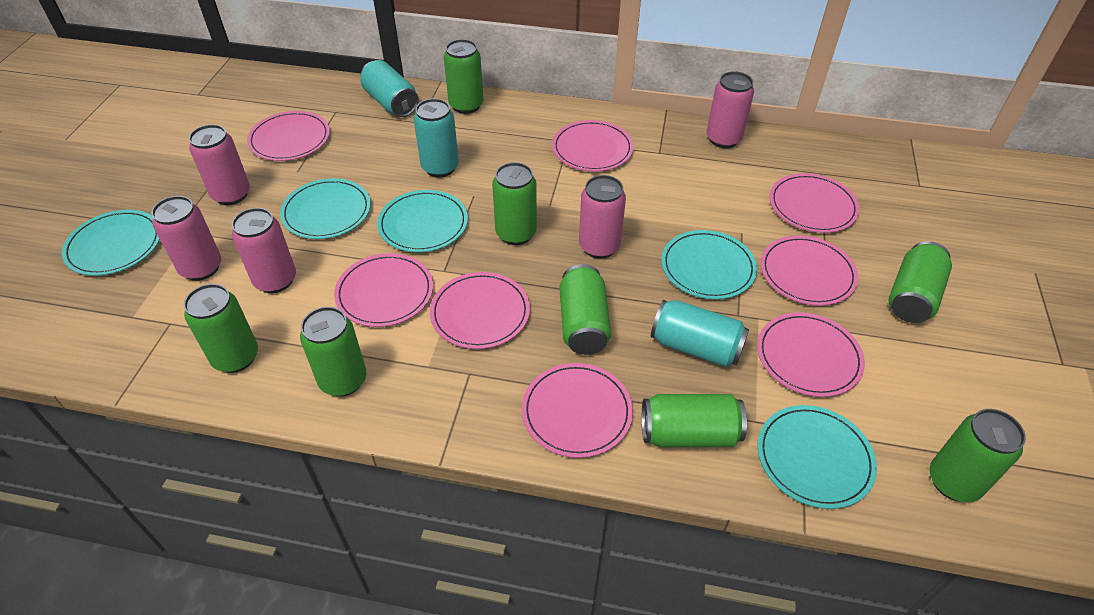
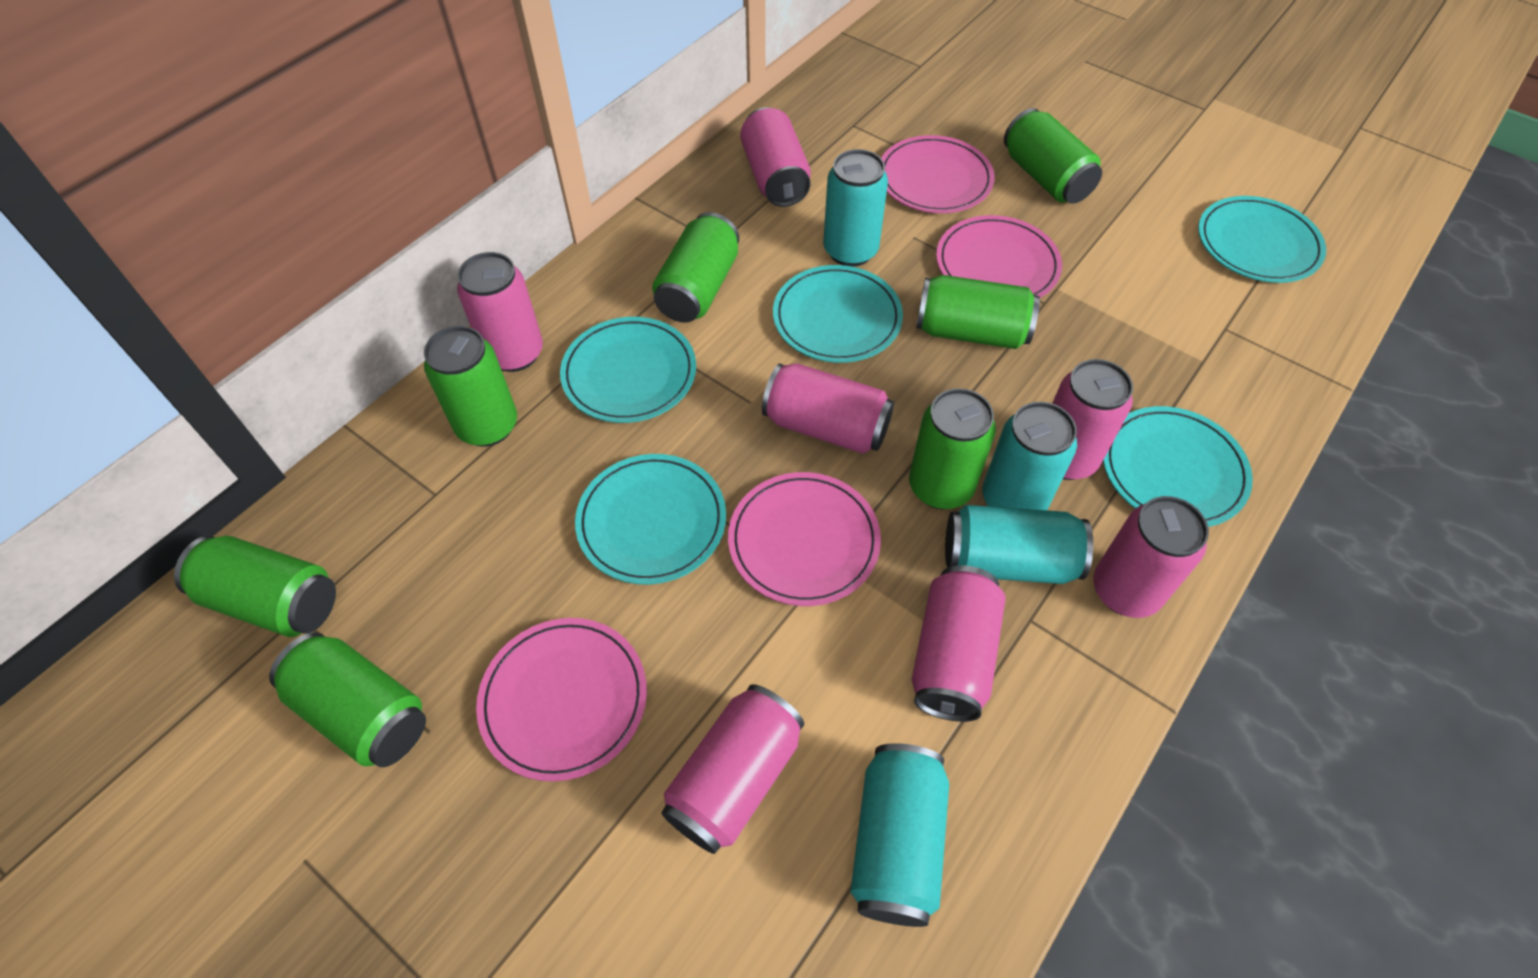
green can: 8 -> 7
pink can: 5 -> 7
pink plate: 8 -> 4
turquoise can: 3 -> 4

